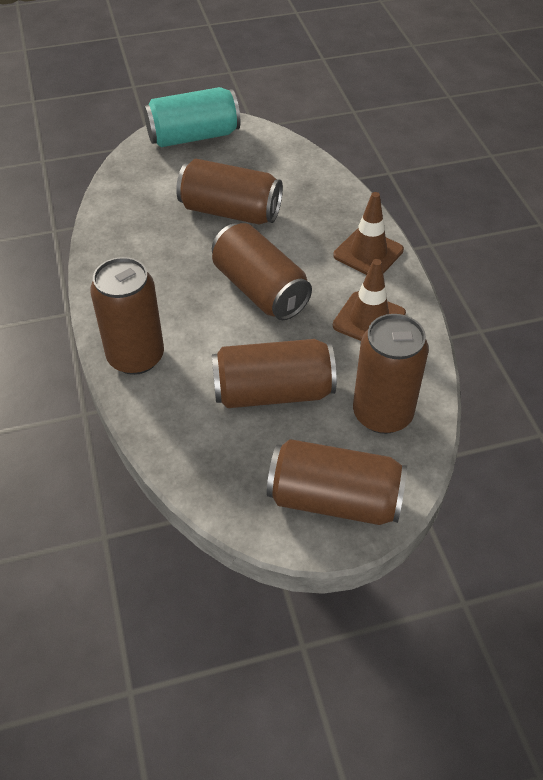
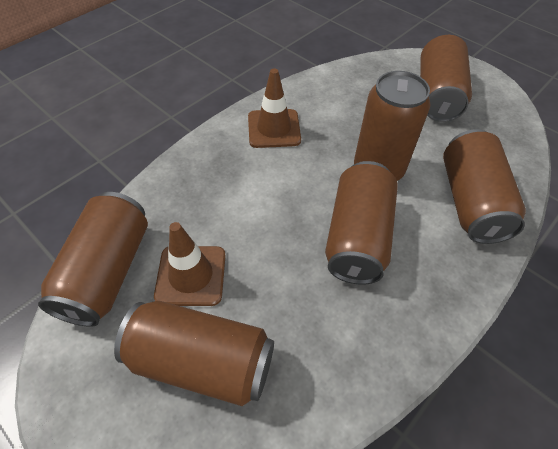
turquoise can: 1 -> 0

